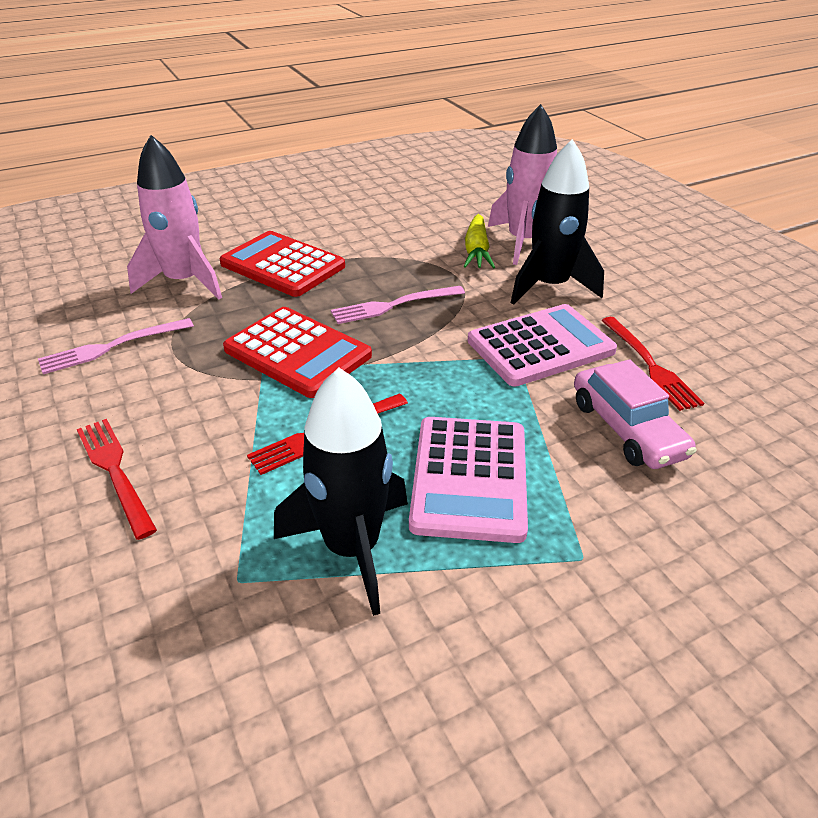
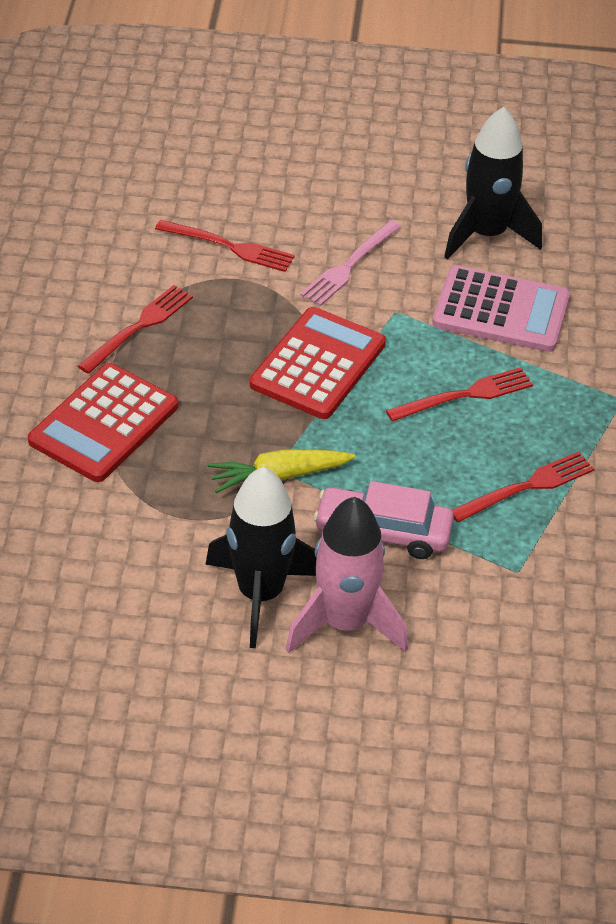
pink calculator: 2 -> 1
pink fork: 2 -> 1
pink rocket: 2 -> 1
red fork: 3 -> 4

